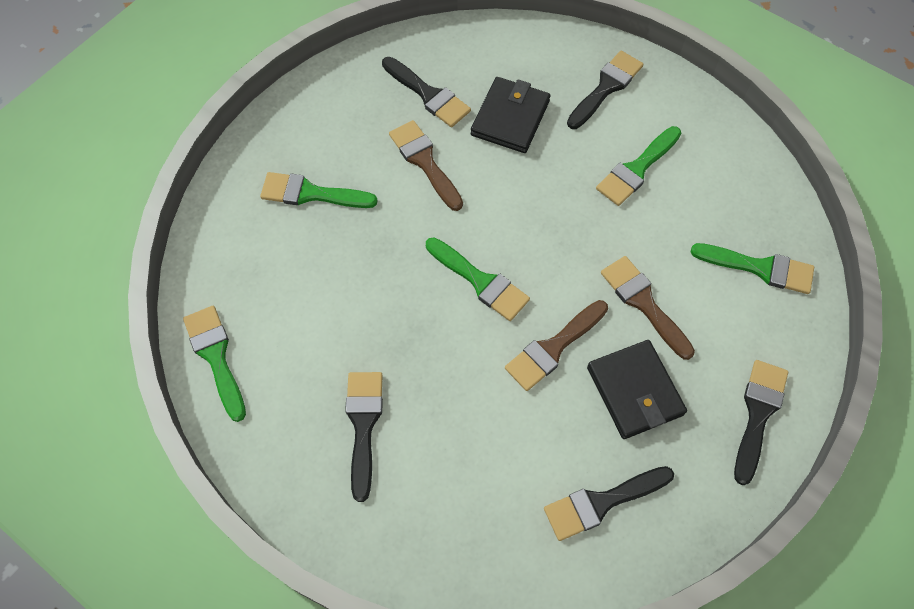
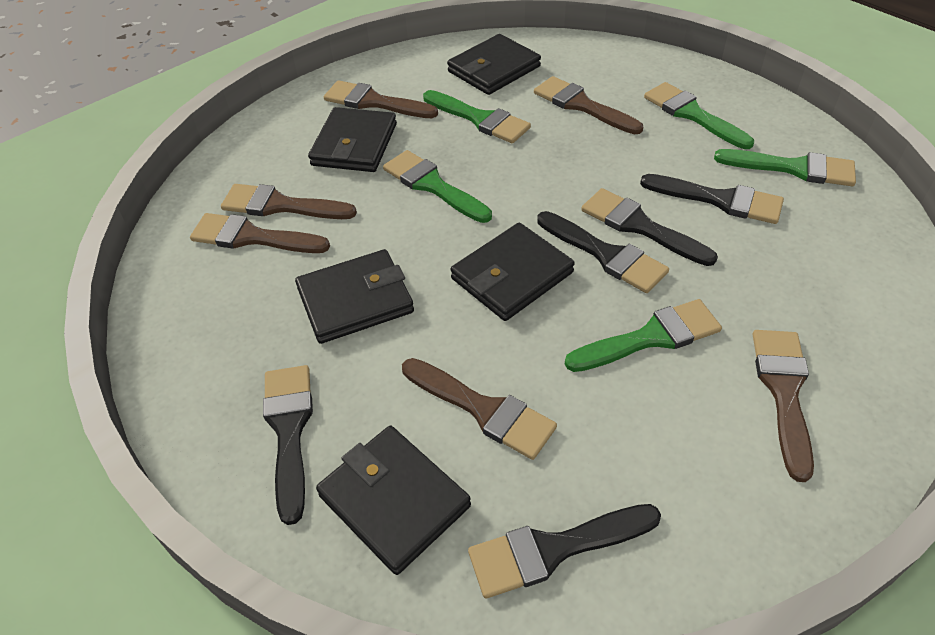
black wallet: 2 -> 5
brown brush: 3 -> 6

